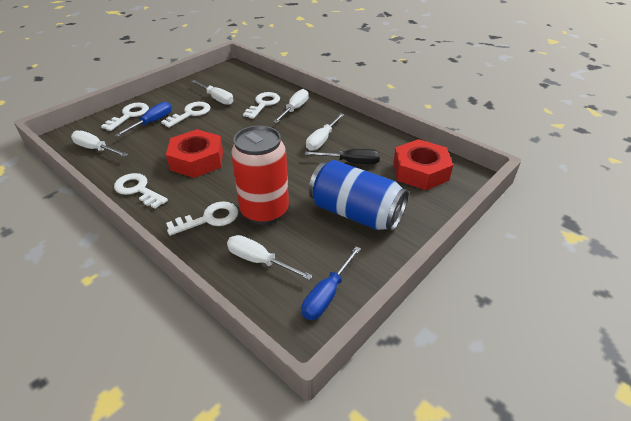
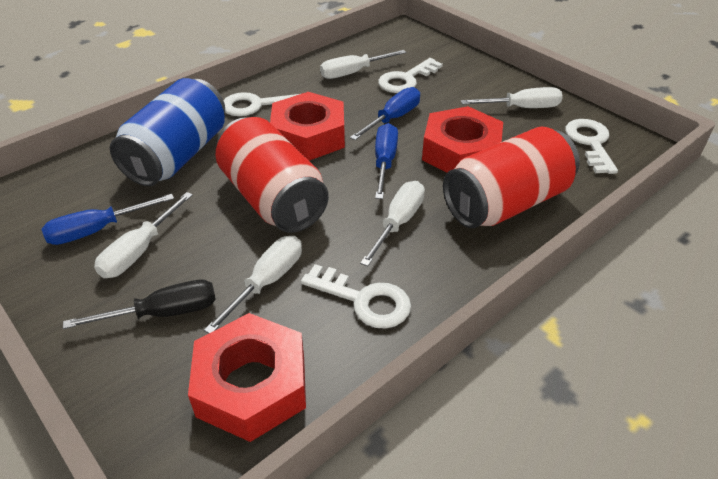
blue screwdriver: 2 -> 3
red can: 1 -> 2
red nut: 2 -> 3
white key: 5 -> 4

